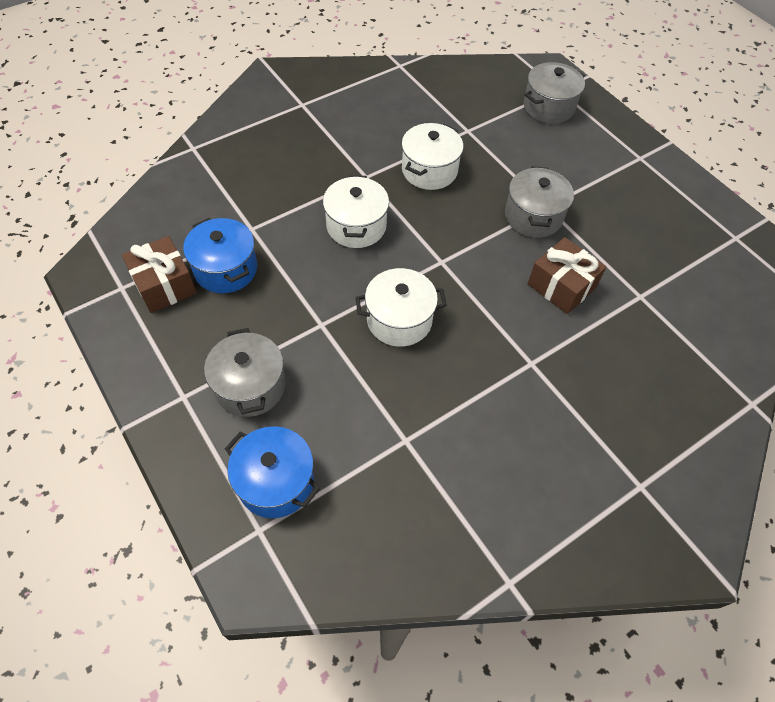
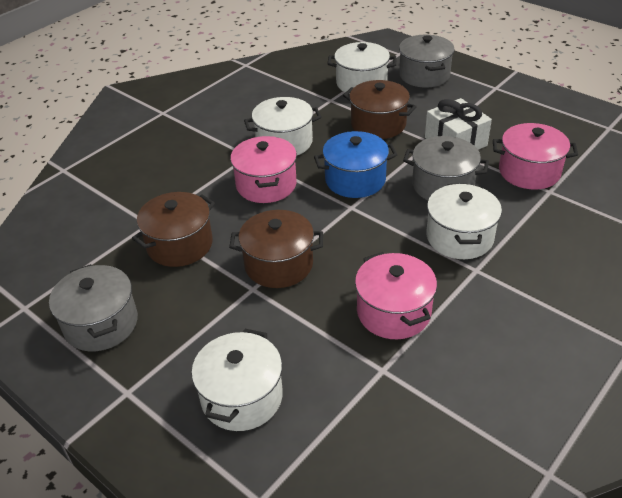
blue pot: 2 -> 1
brown gift: 2 -> 0
brown pot: 0 -> 3
pink pot: 0 -> 3
white gift: 0 -> 1
white pot: 3 -> 4

